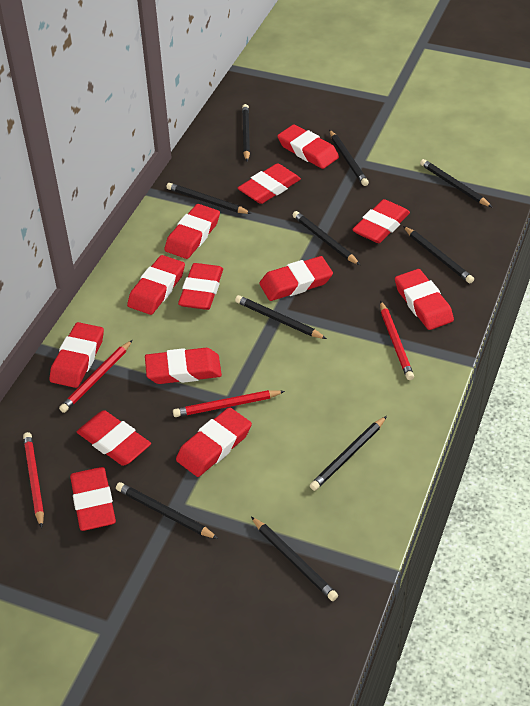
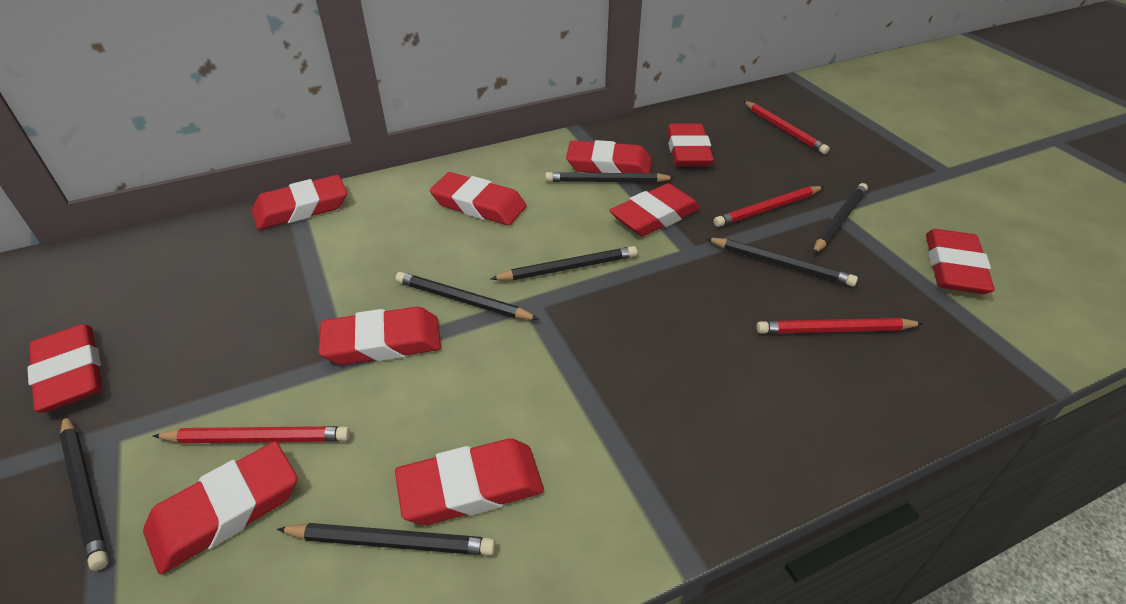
black pencil: 10 -> 7
red eraser: 13 -> 10

